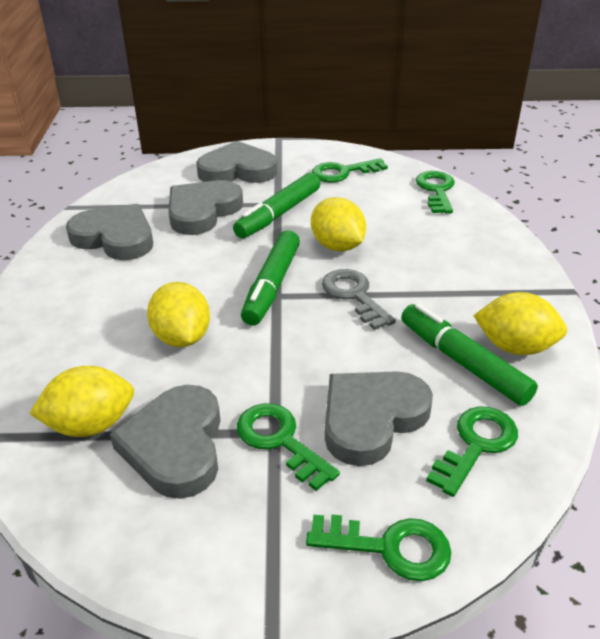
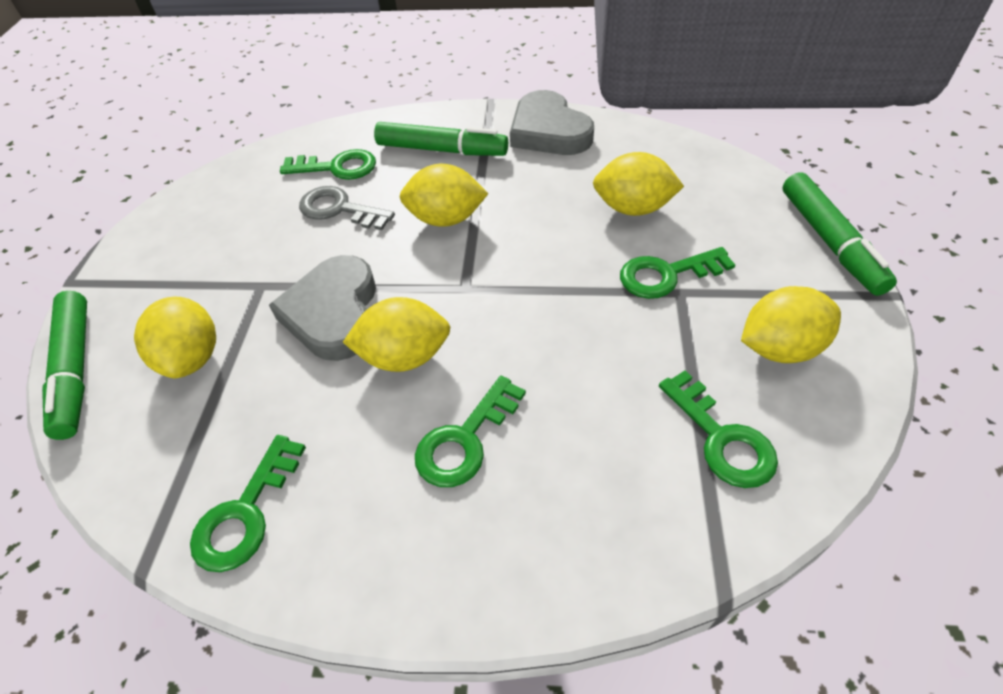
grey heart: 5 -> 2
yellow lemon: 4 -> 5

